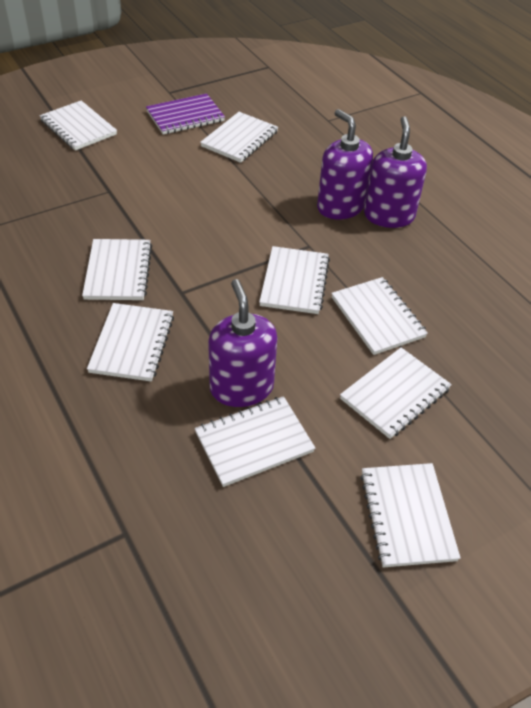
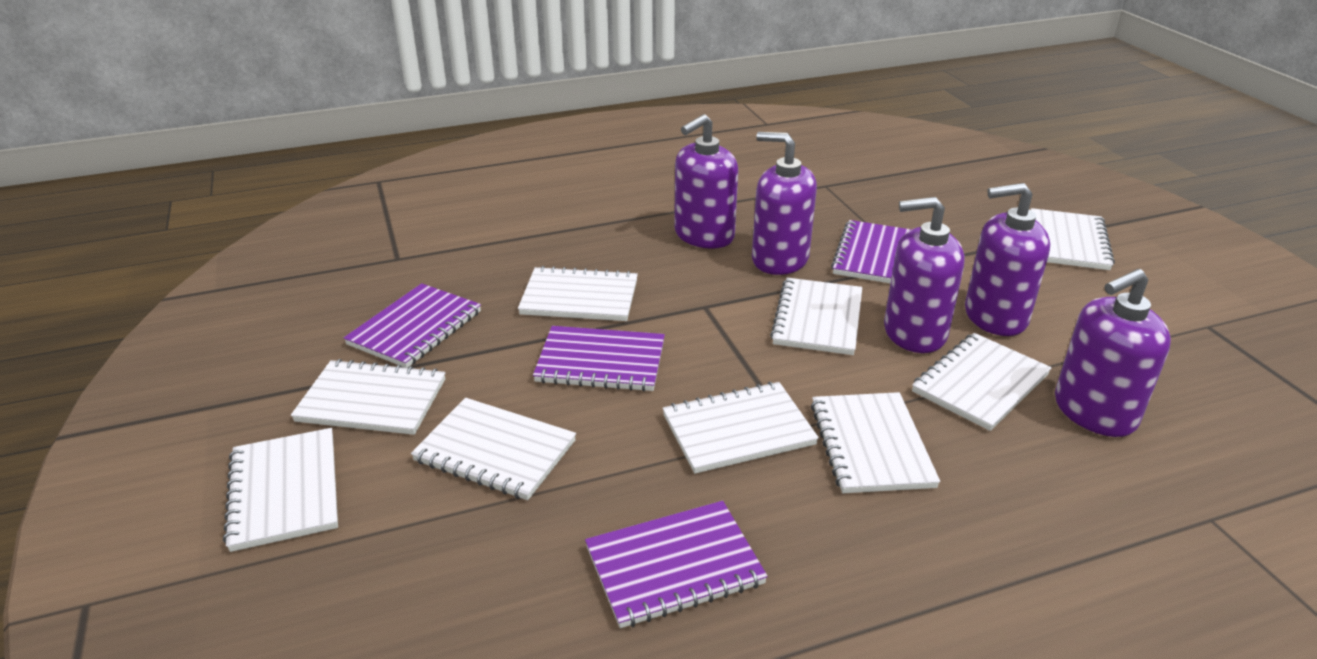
purple notebook: 1 -> 4
purple soap dispenser: 3 -> 5

